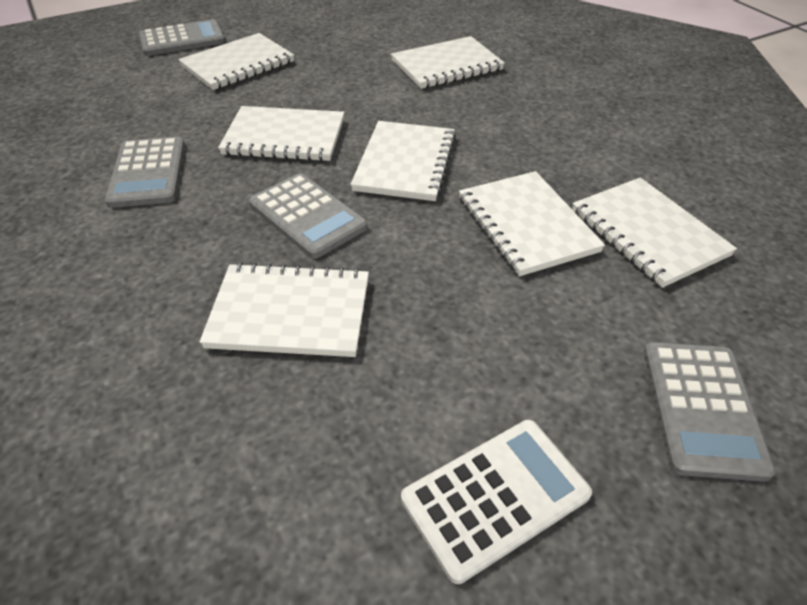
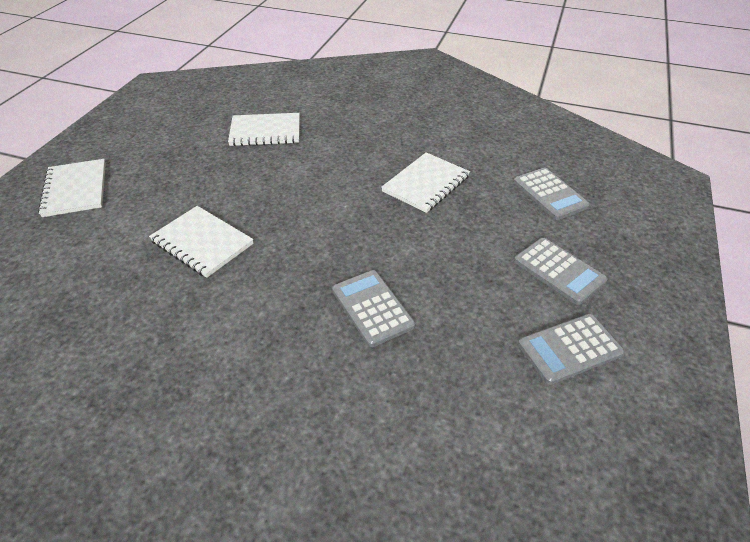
white calculator: 1 -> 0
white notebook: 7 -> 4

